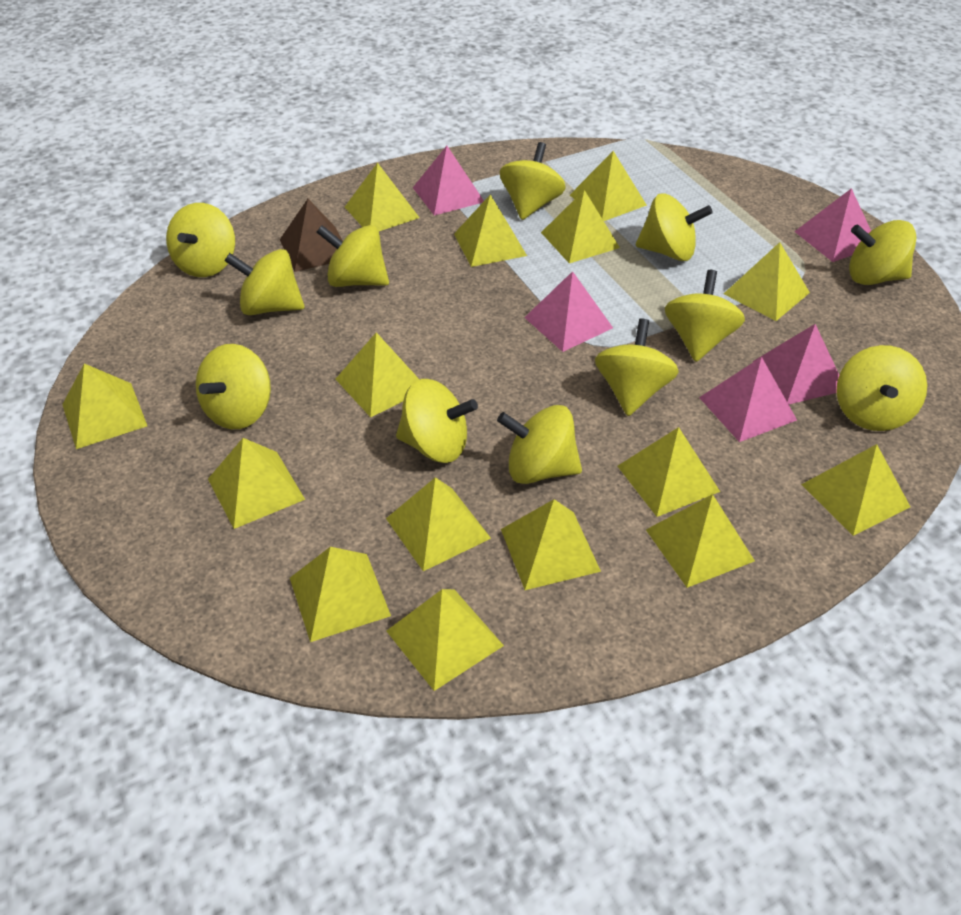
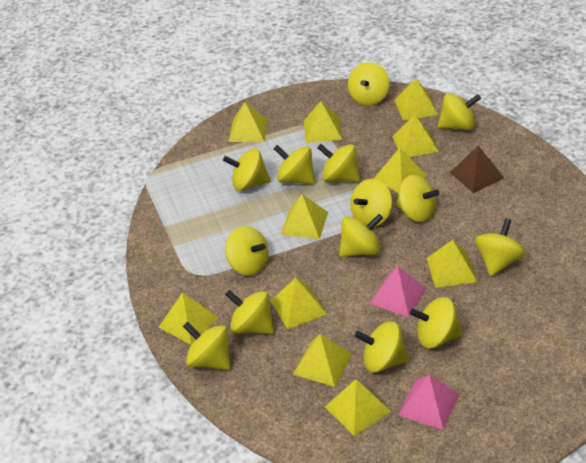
pink pyramid: 5 -> 2
yellow pyramid: 15 -> 11
yellow spinning top: 12 -> 14

